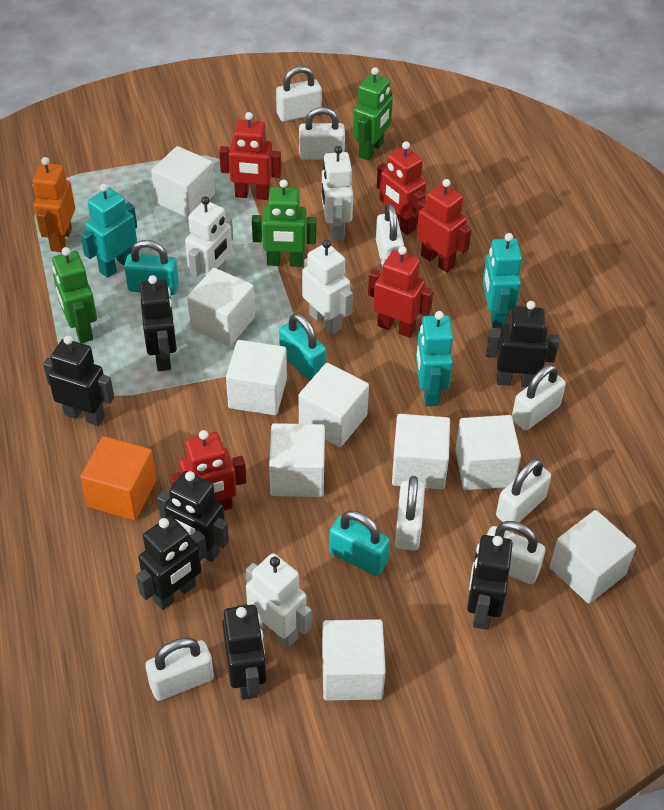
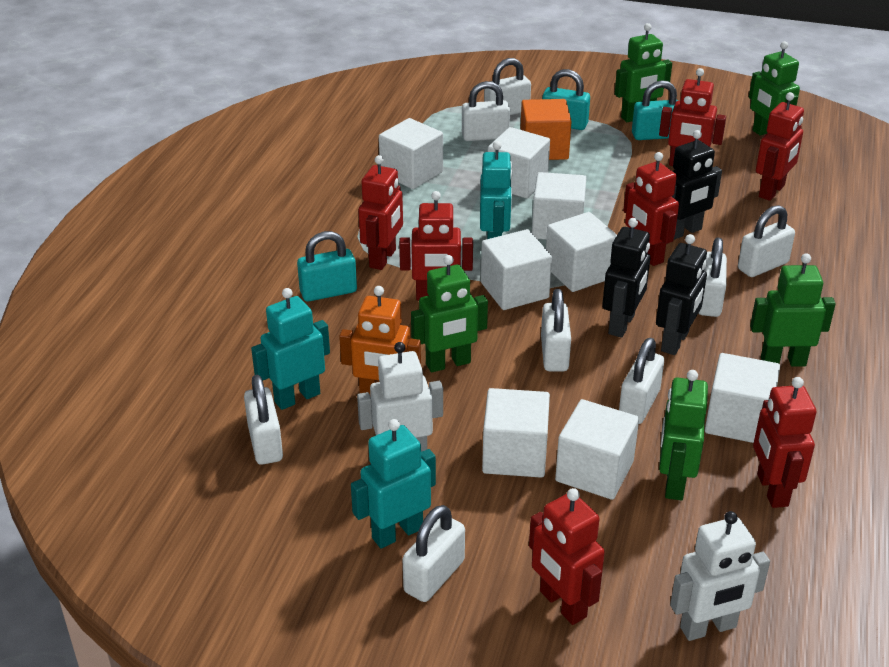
black robot: 7 -> 3
green robot: 3 -> 5
red robot: 5 -> 7
white cube: 9 -> 8
white robot: 4 -> 2

